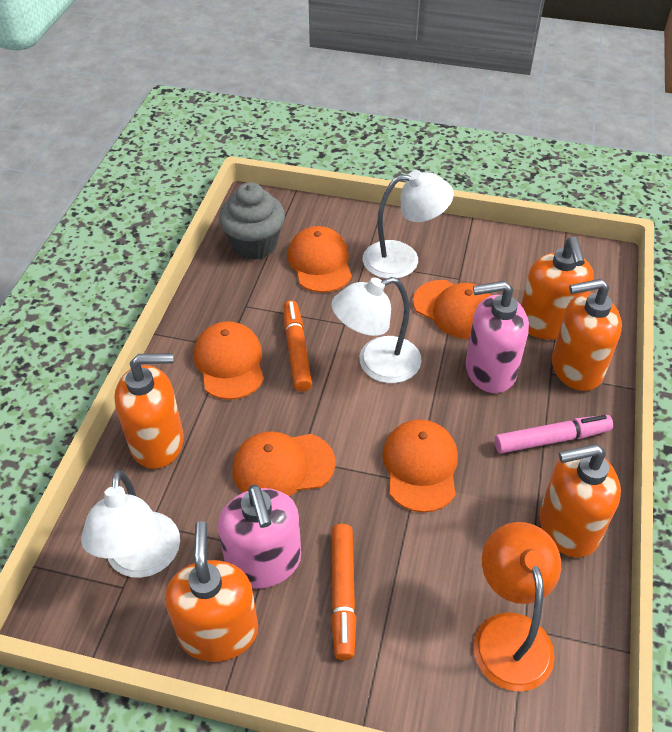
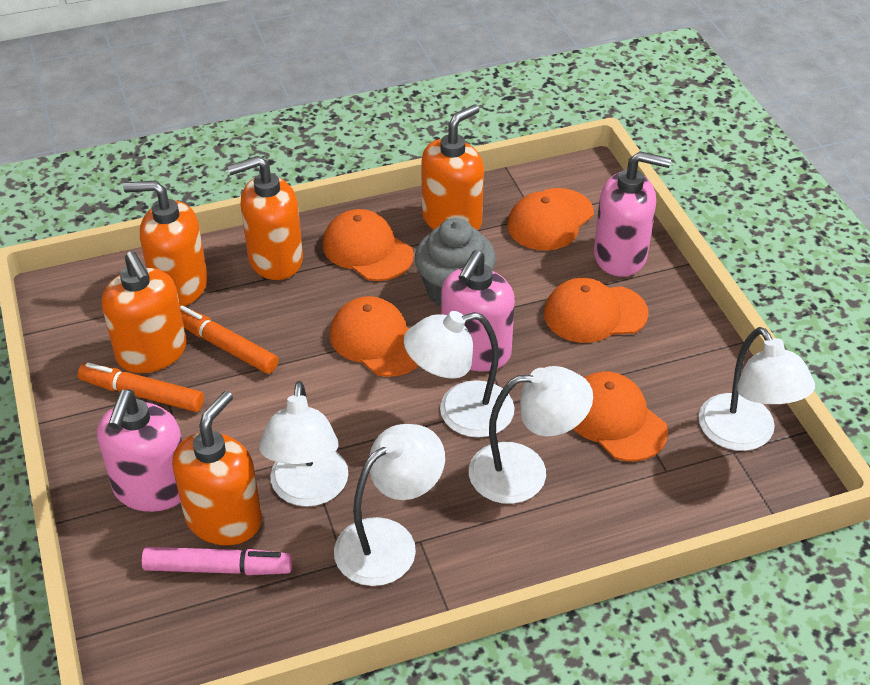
orange lamp: 1 -> 0
pink soap dispenser: 2 -> 3
white lamp: 3 -> 5

